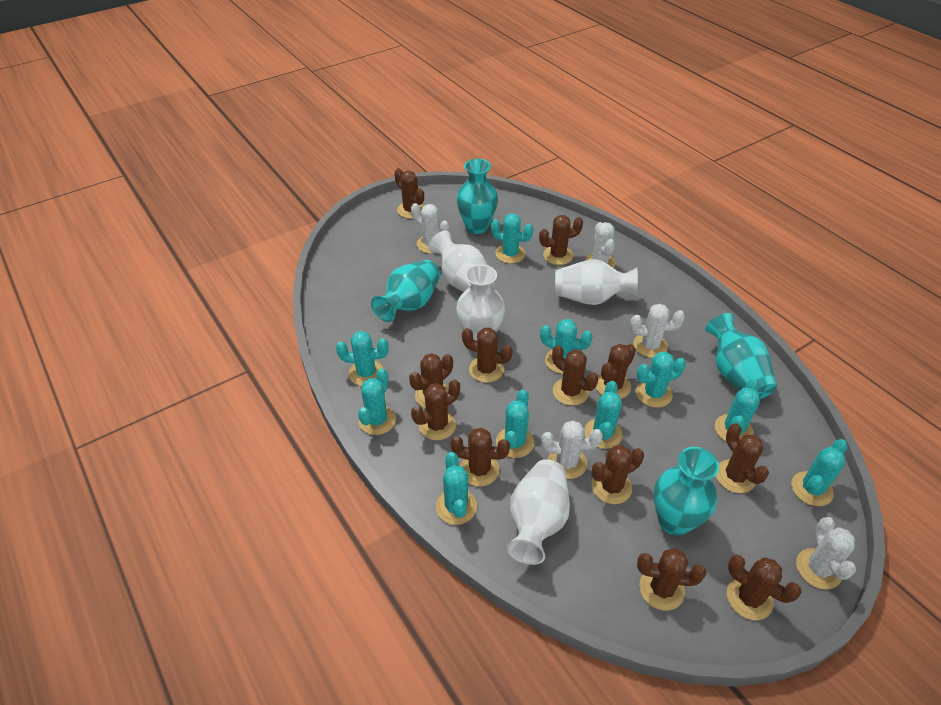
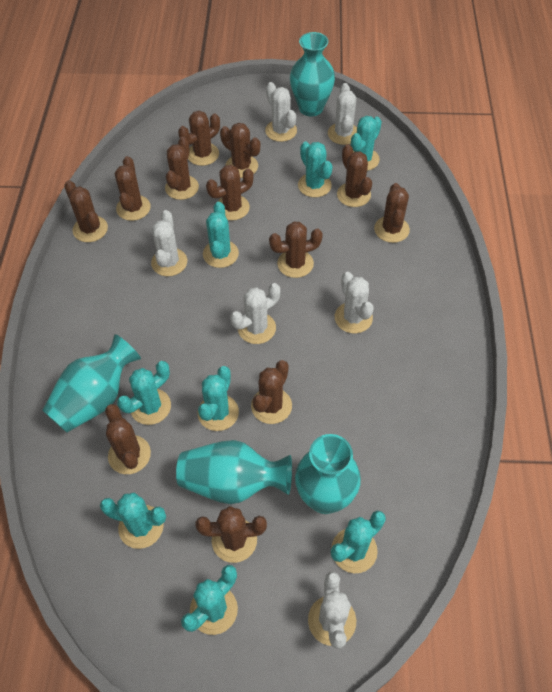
turquoise cactus: 10 -> 8
white cactus: 5 -> 6
white vase: 4 -> 0

